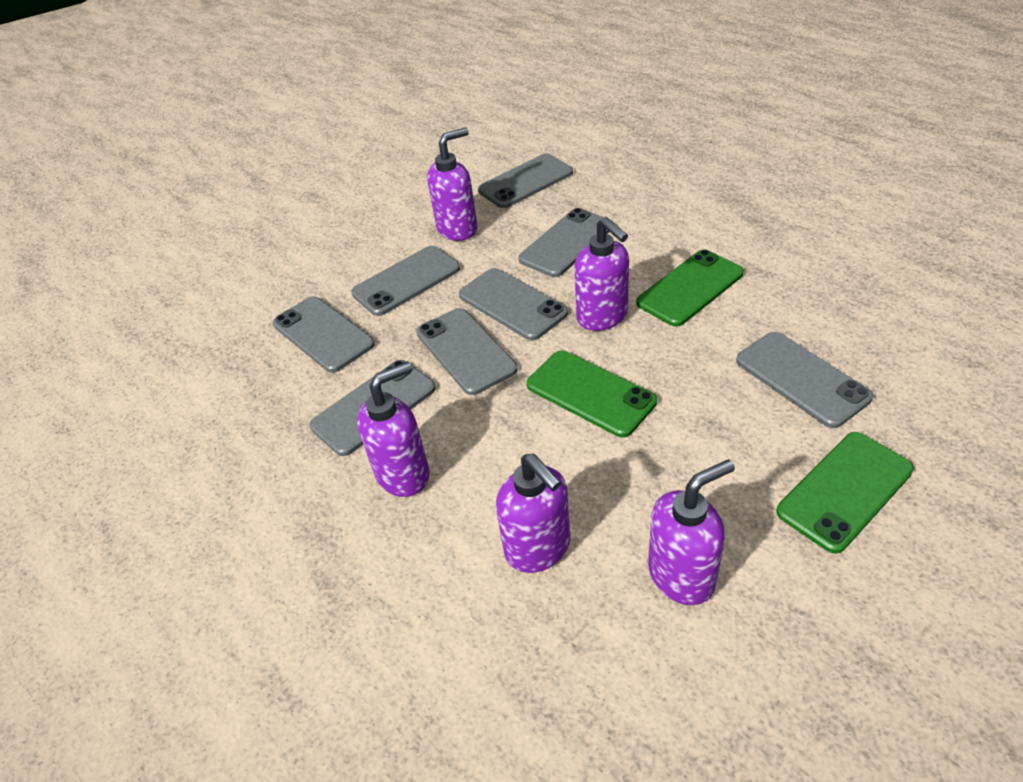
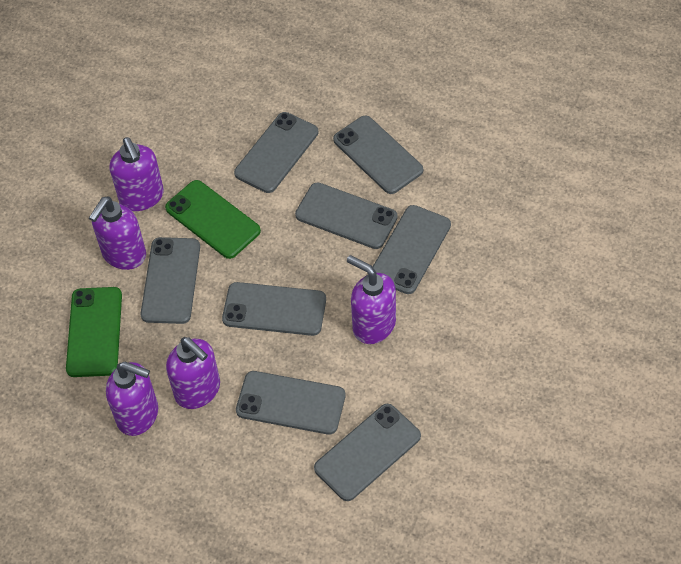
green phone: 3 -> 2

